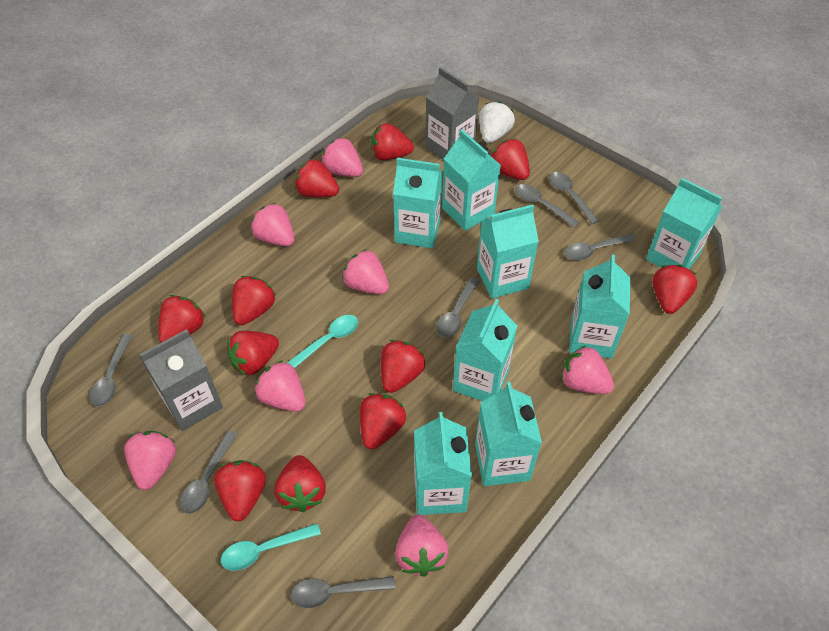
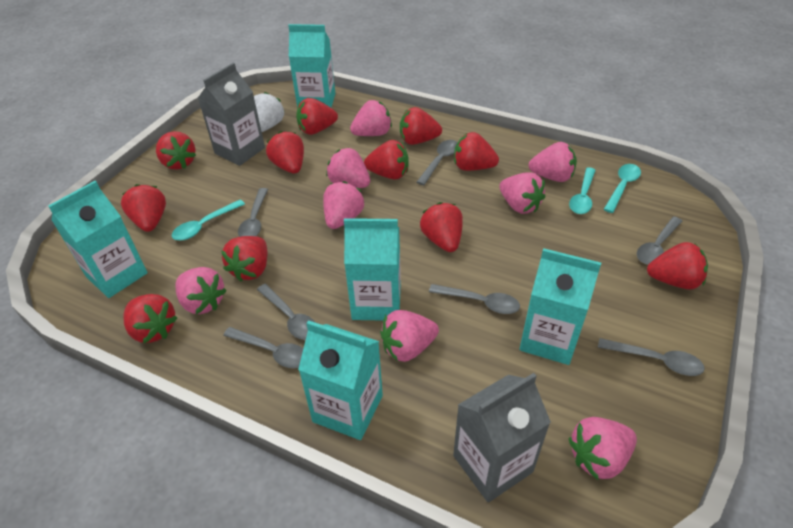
pink strawberry: 7 -> 8
turquoise carton: 8 -> 5
turquoise spoon: 2 -> 3

